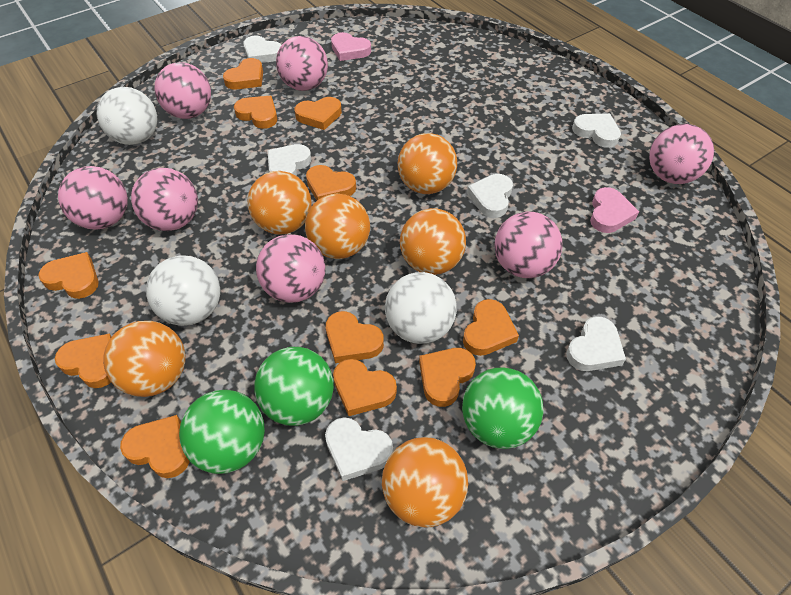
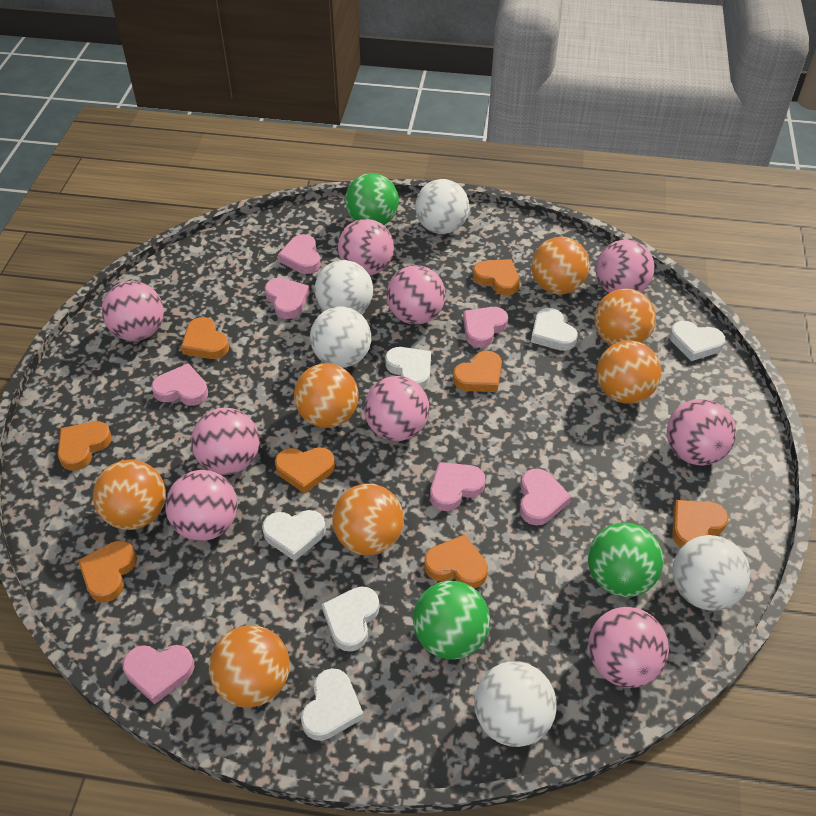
orange ball: 6 -> 7
orange heart: 11 -> 8
pink ball: 7 -> 9
pink heart: 2 -> 7
white ball: 3 -> 5

